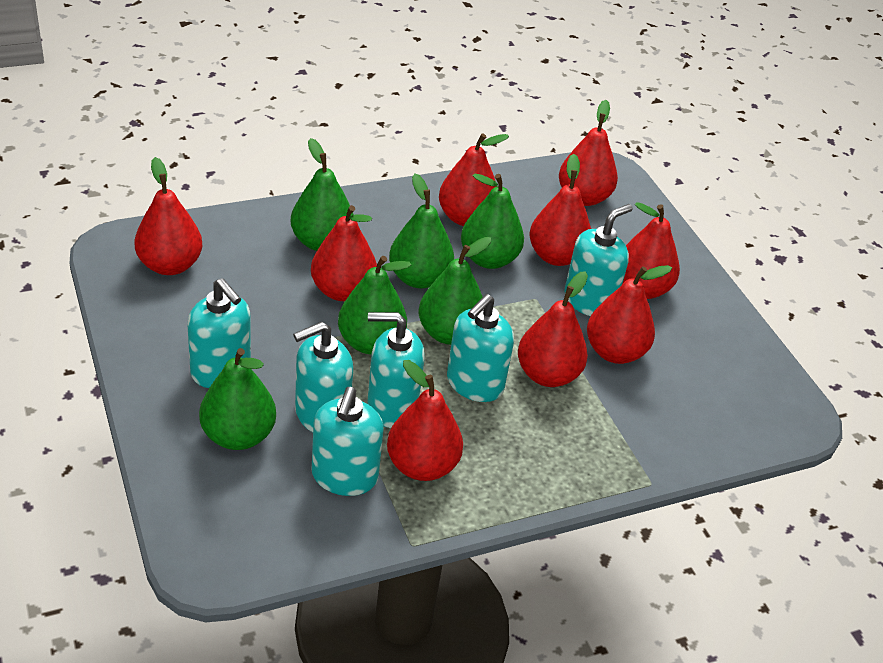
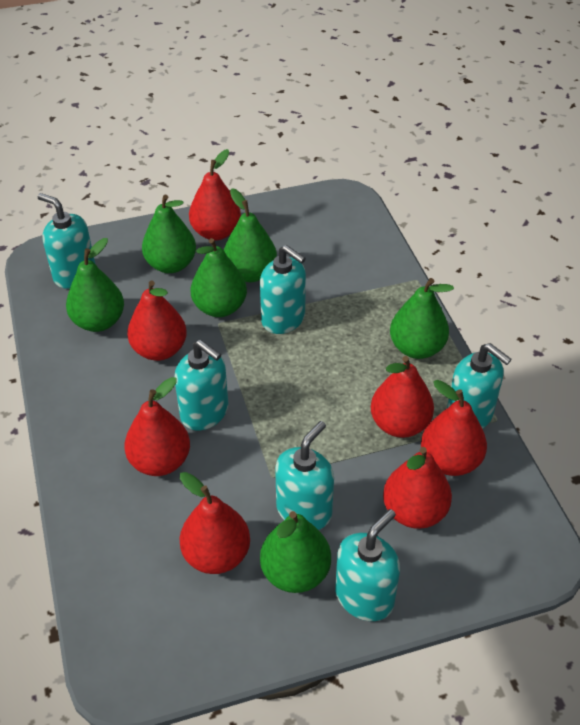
red pear: 9 -> 7

